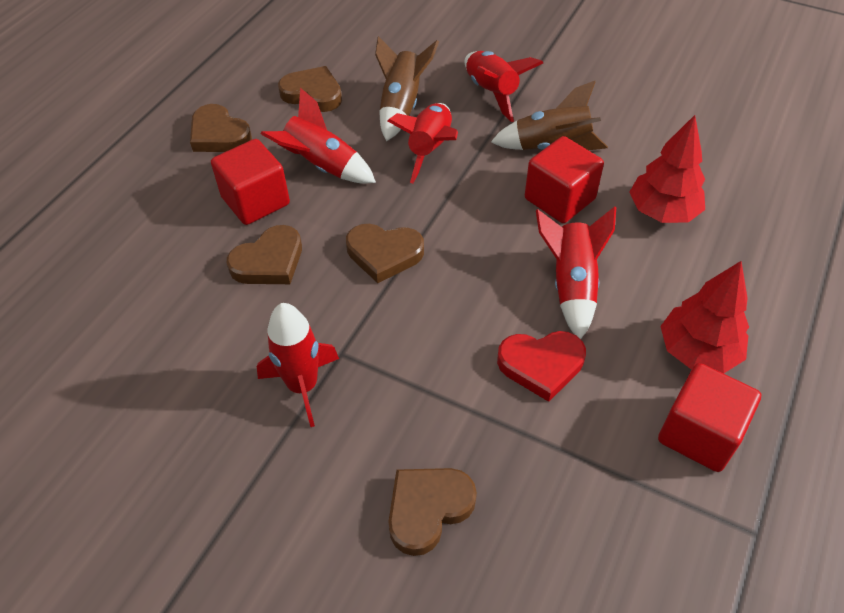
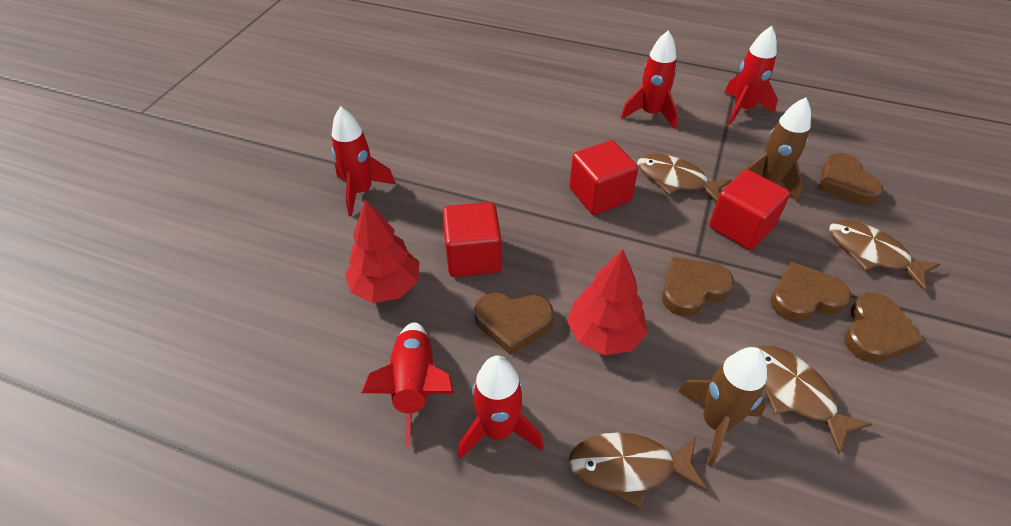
brown fish: 0 -> 4
red heart: 1 -> 0

